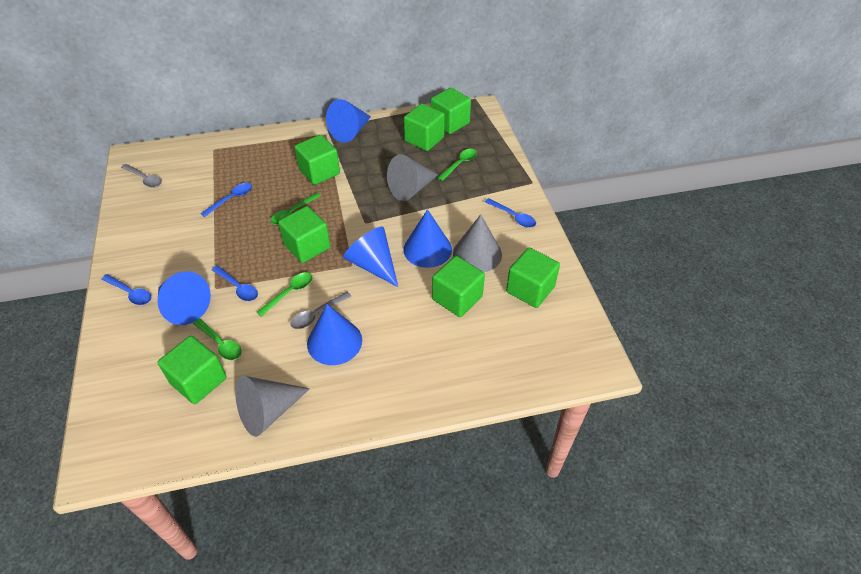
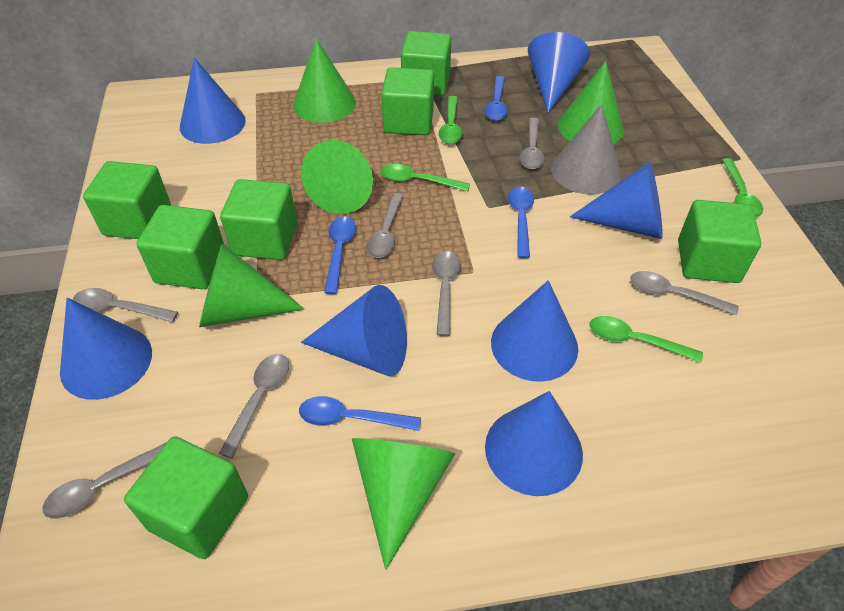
blue cone: 5 -> 7
green cone: 0 -> 5
grey cone: 3 -> 1
grey spoon: 2 -> 7

